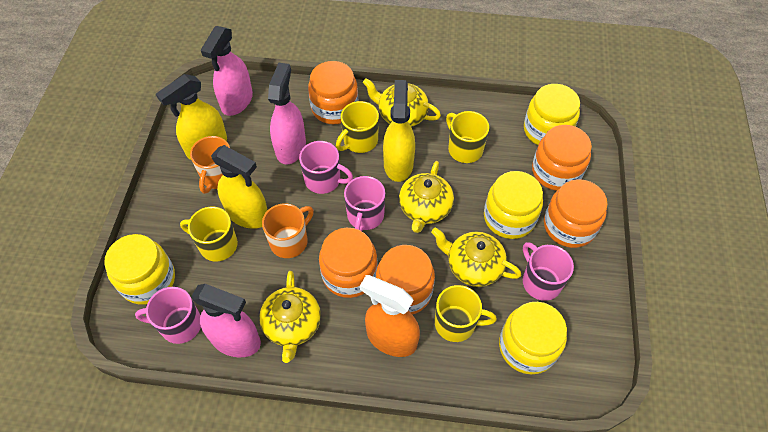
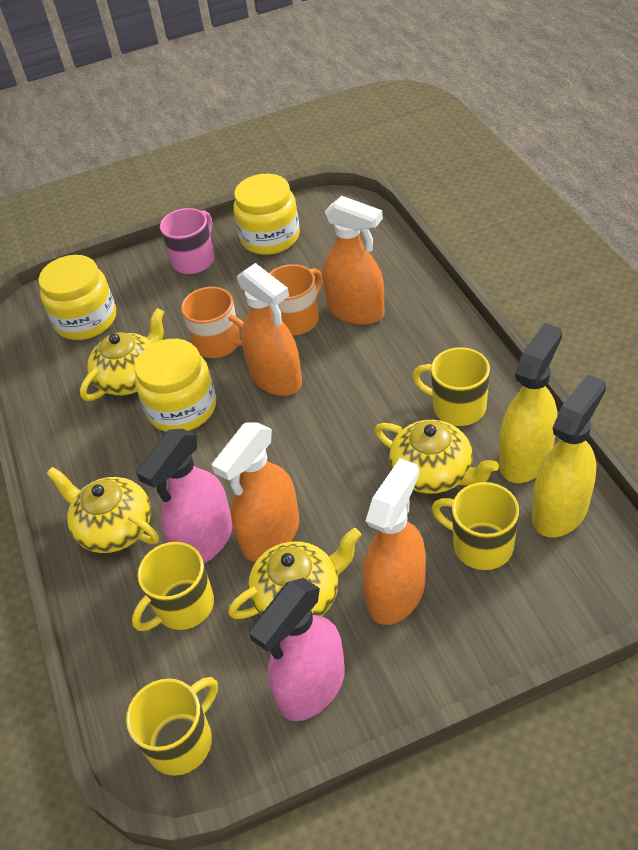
orange jar: 5 -> 0
orange spray bottle: 1 -> 4
pink mug: 4 -> 1
pink spray bottle: 3 -> 2
yellow jar: 4 -> 3
yellow spray bottle: 3 -> 2

